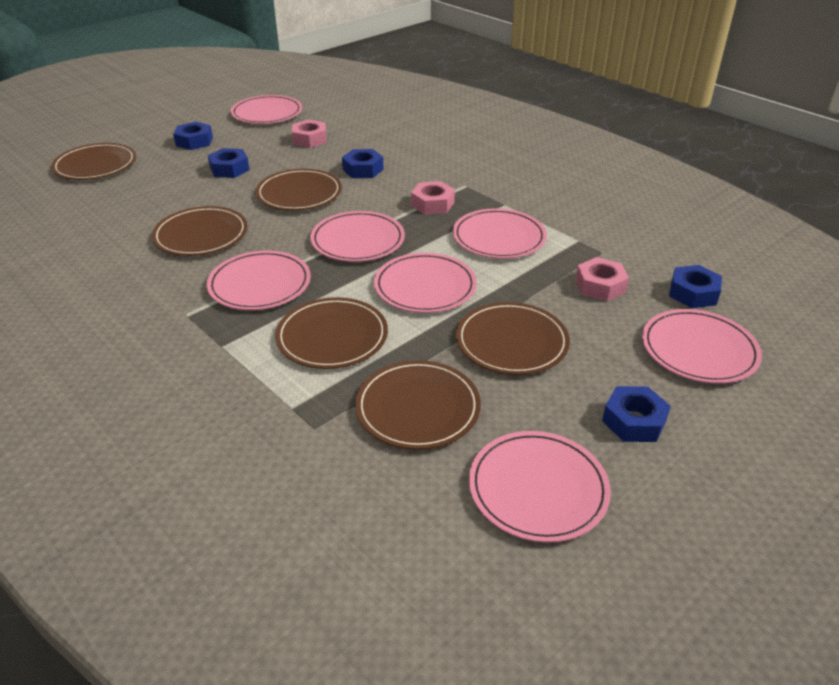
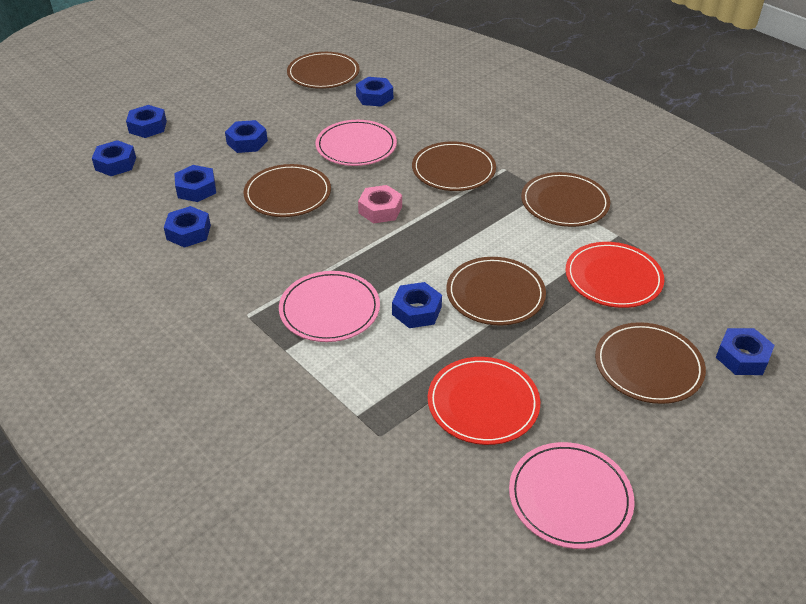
blue nut: 5 -> 8
pink nut: 3 -> 1
pink plate: 7 -> 3
red plate: 0 -> 2

